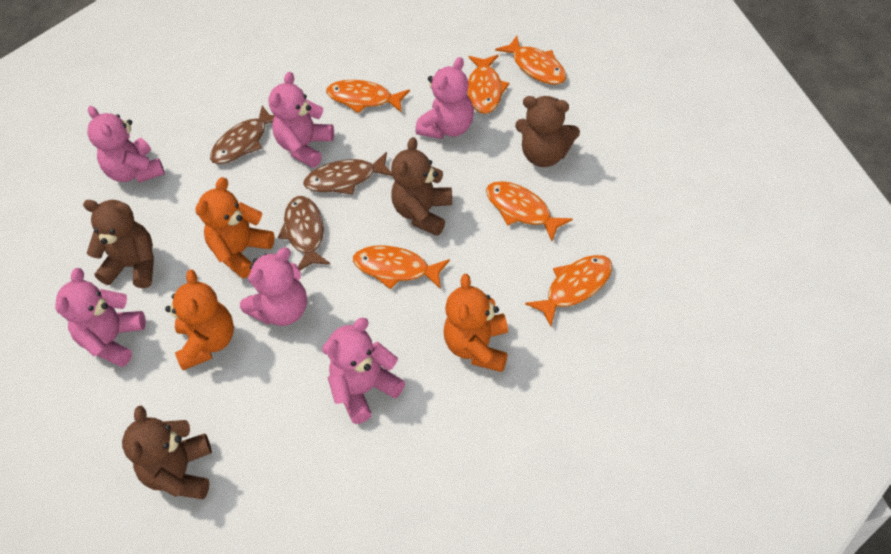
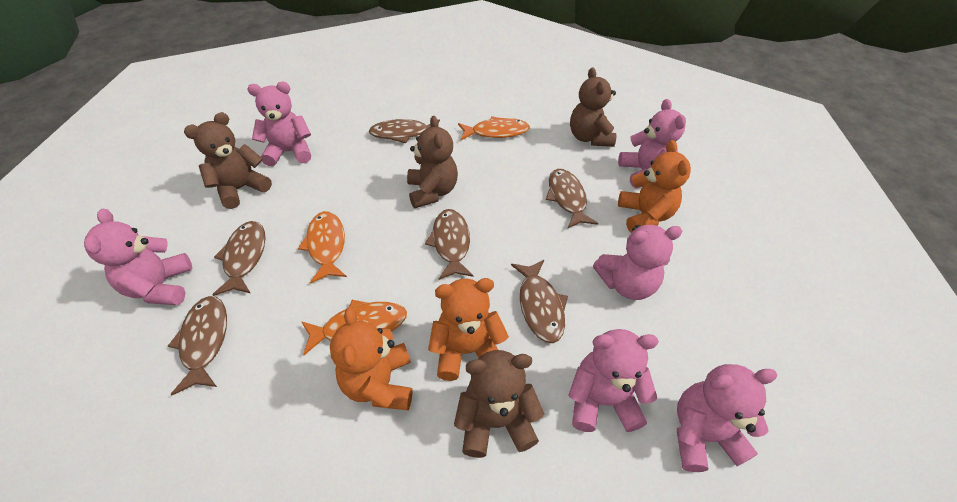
brown fish: 3 -> 6
orange fish: 6 -> 3

